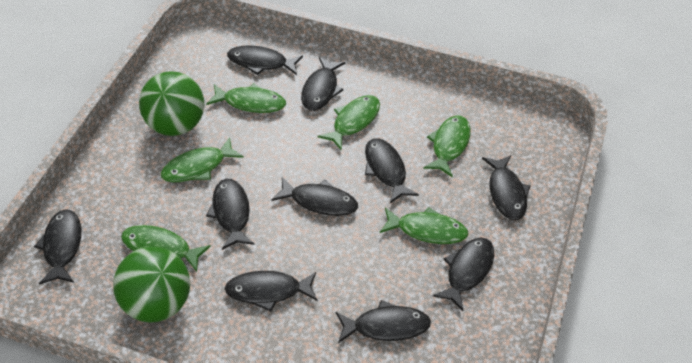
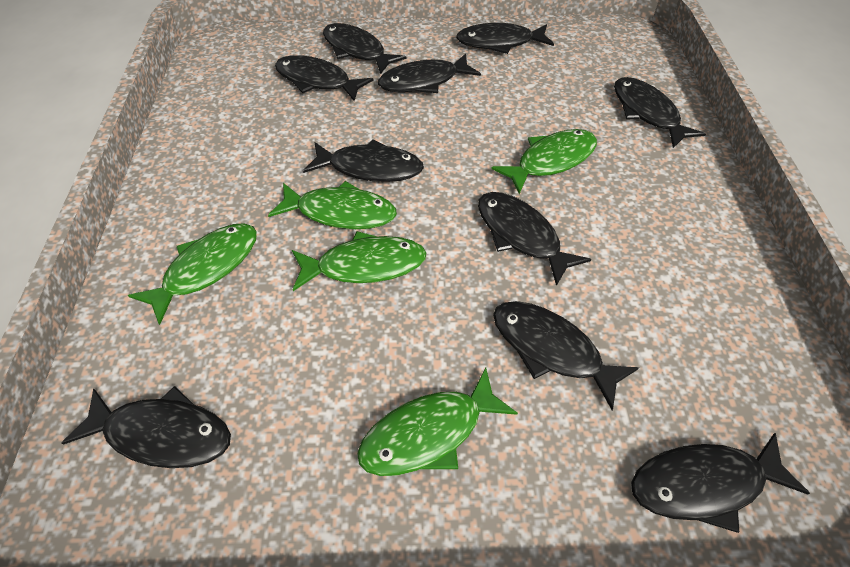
green ball: 2 -> 0
green fish: 6 -> 5

